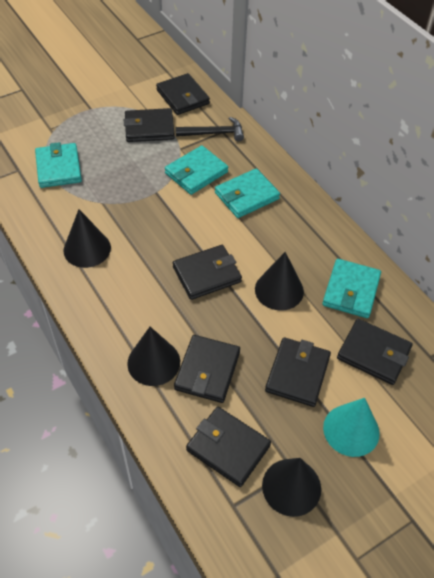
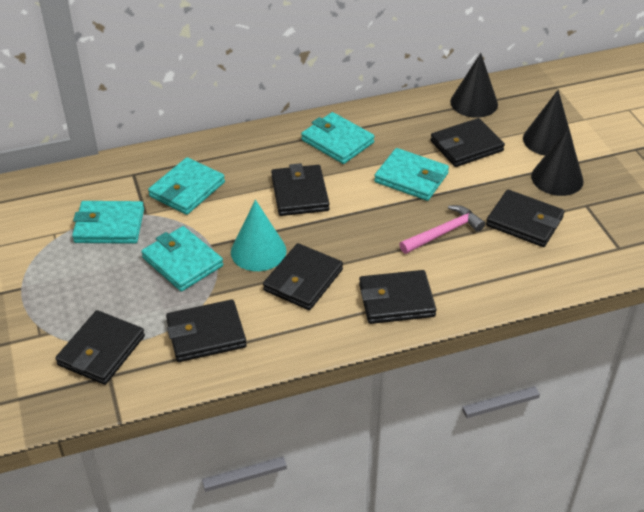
black cone: 4 -> 3
black hammer: 1 -> 0
pink hammer: 0 -> 1
turquoise wallet: 4 -> 5

